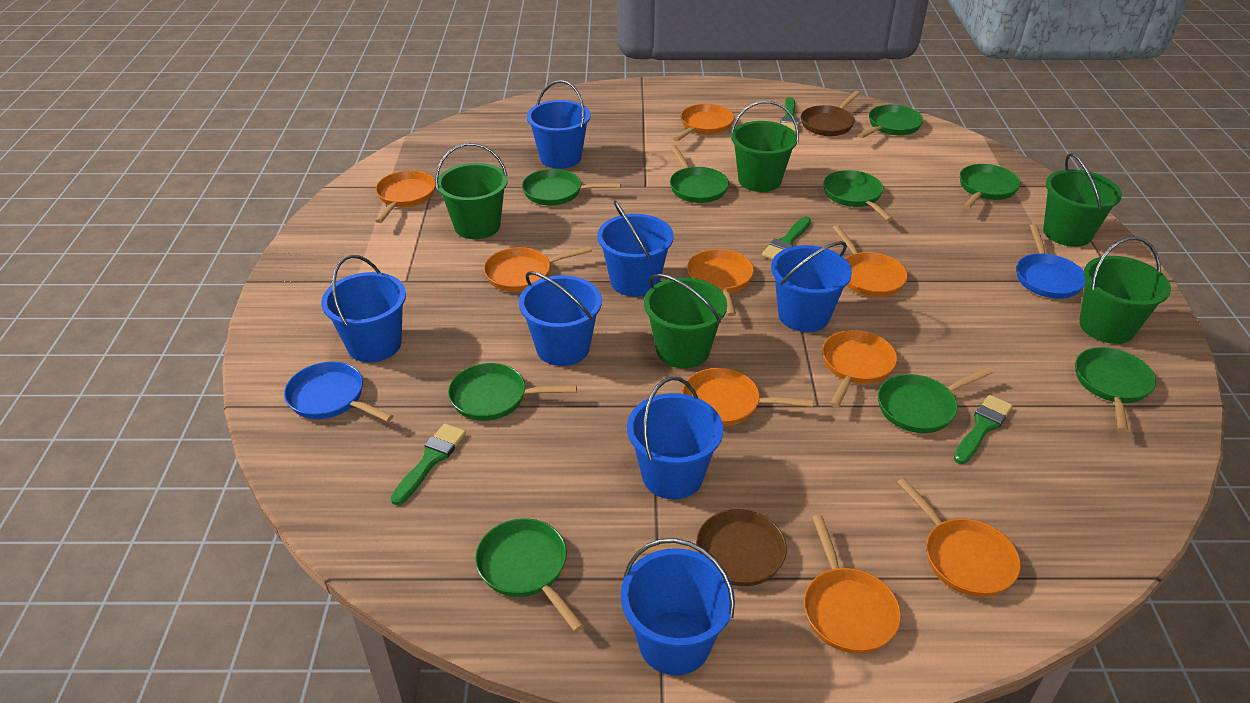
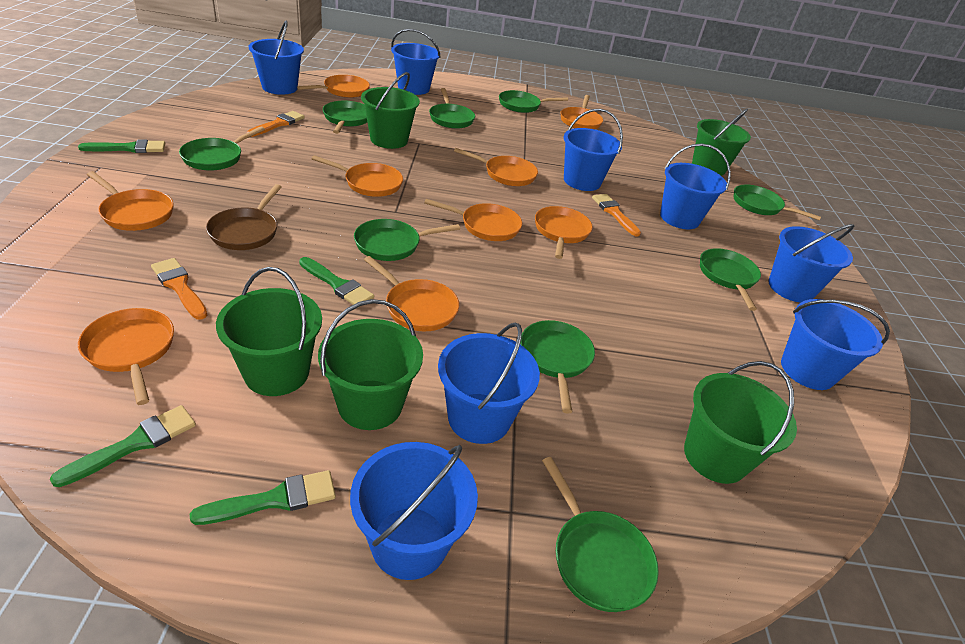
blue bucket: 7 -> 8
blue pan: 2 -> 0
brown pan: 2 -> 1
orange brush: 0 -> 3

